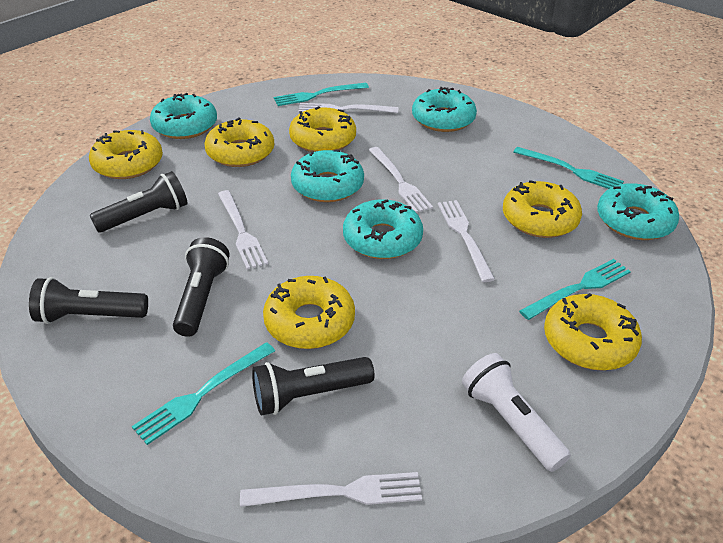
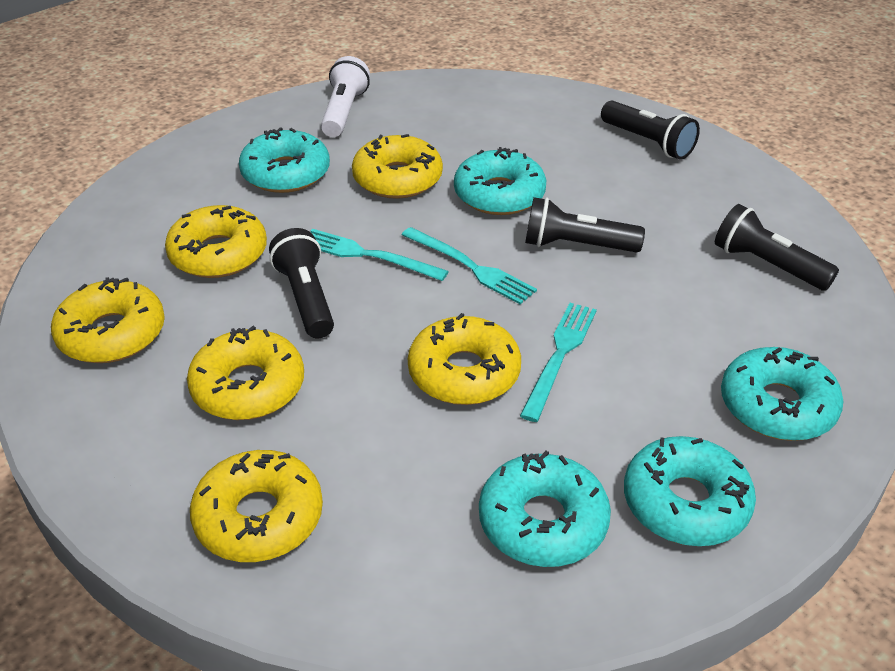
turquoise fork: 4 -> 3
white fork: 5 -> 0

